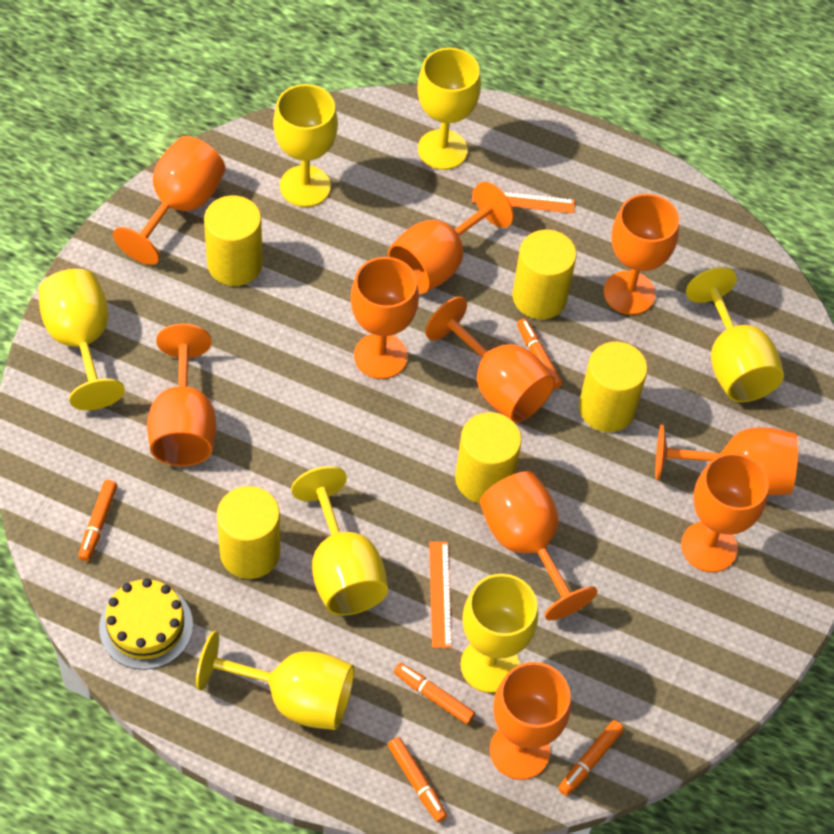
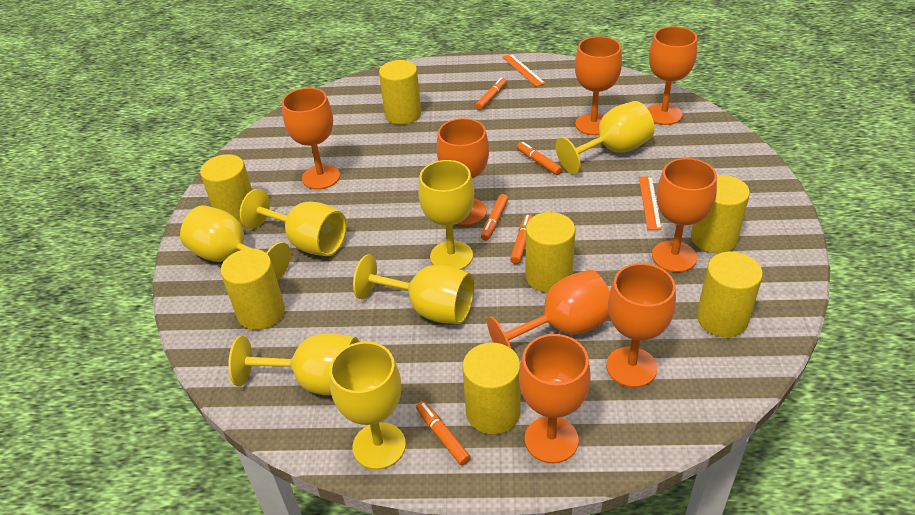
orange goblet: 10 -> 8
yellow cake: 1 -> 0
yellow cylinder: 5 -> 7

